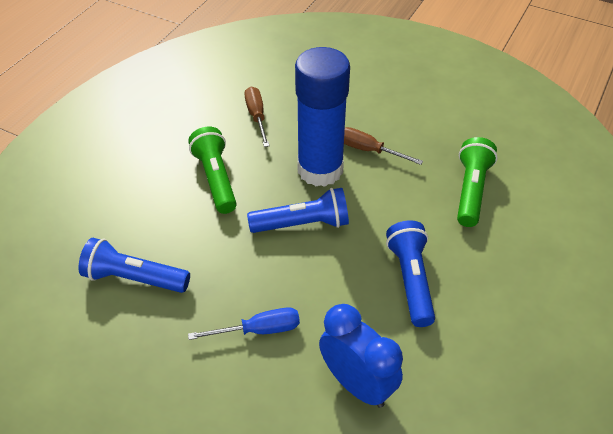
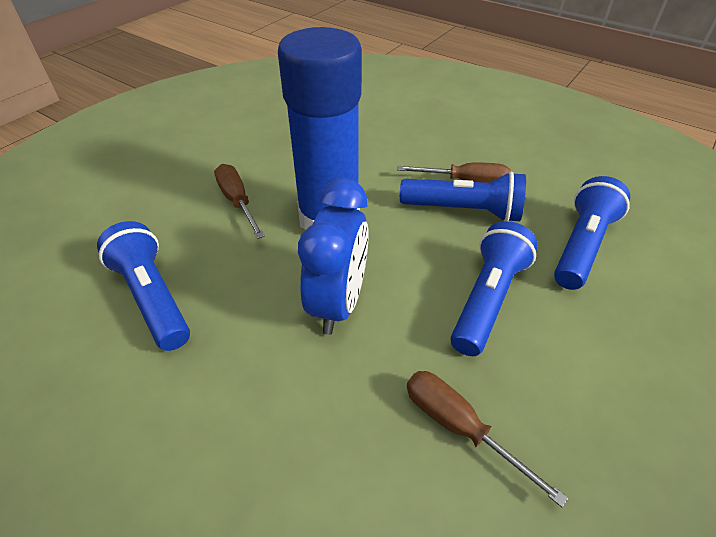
blue flashlight: 3 -> 4
blue screwdriver: 1 -> 0
brown screwdriver: 2 -> 3
green flashlight: 2 -> 0

